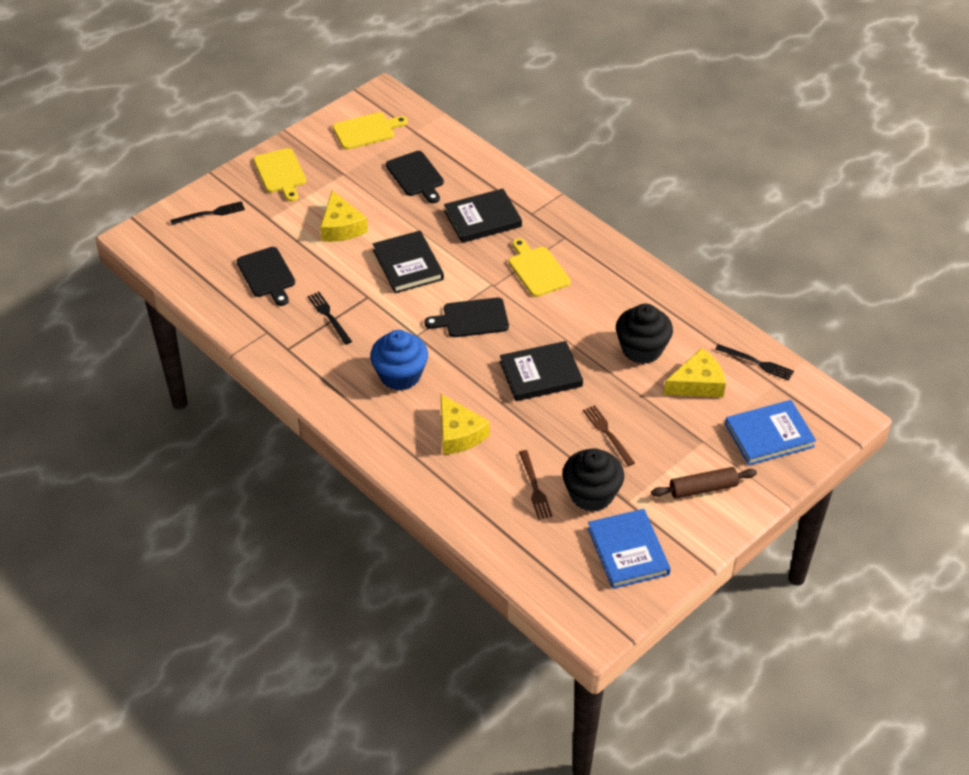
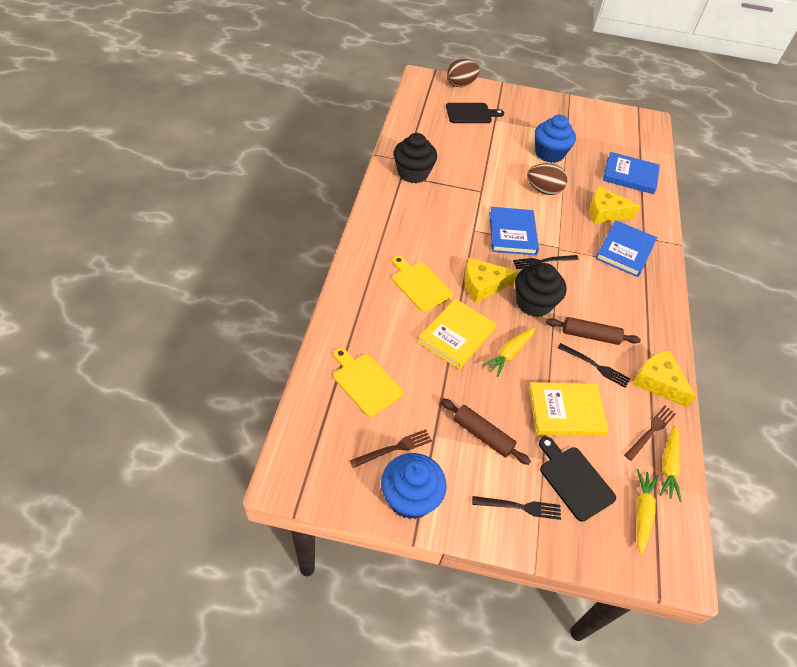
black book: 3 -> 0
black cutting board: 3 -> 2
blue book: 2 -> 3
blue cupcake: 1 -> 2
brown egg: 0 -> 2
brown rolling pin: 1 -> 2
yellow book: 0 -> 2
yellow carrot: 0 -> 3
yellow cutting board: 3 -> 2

